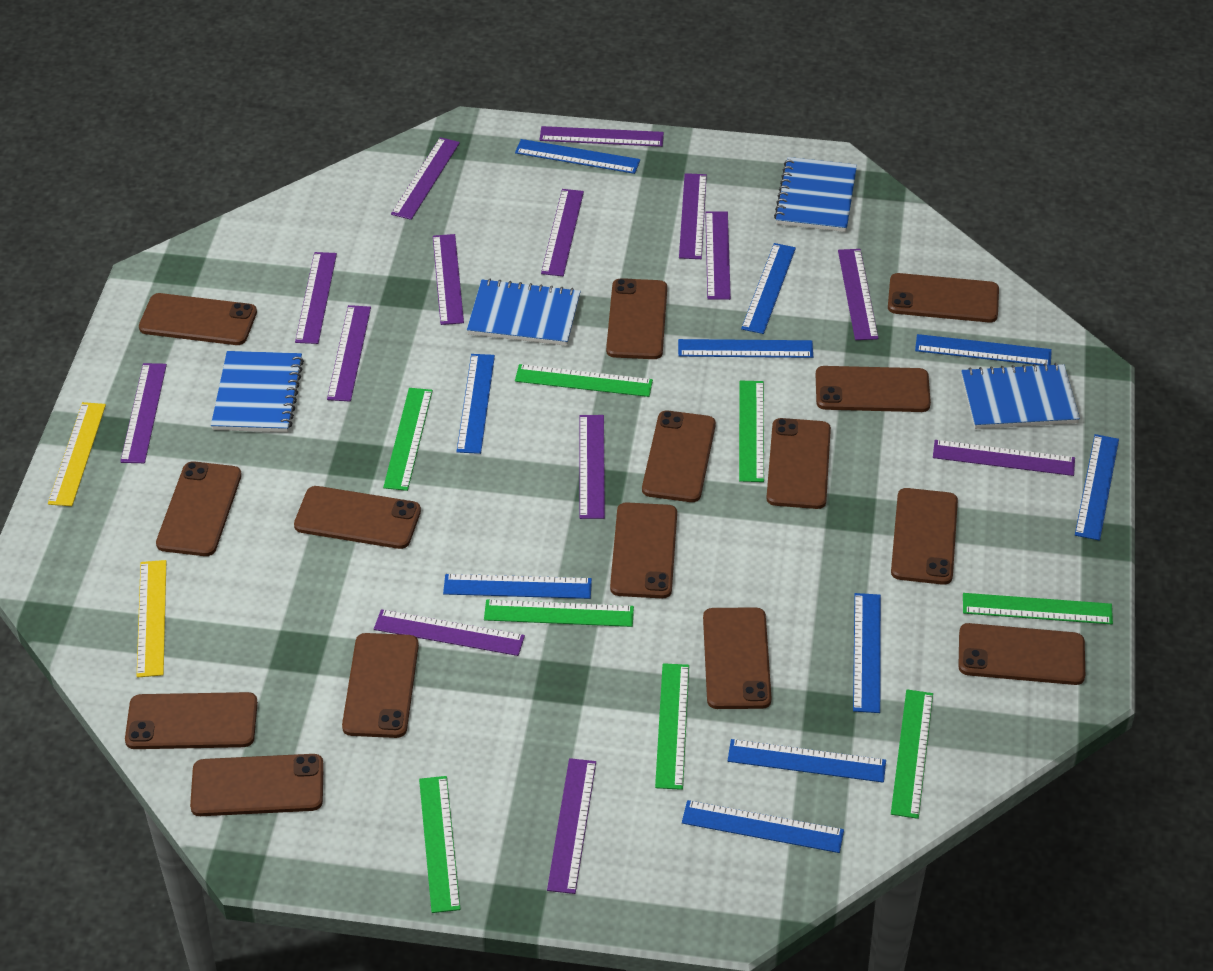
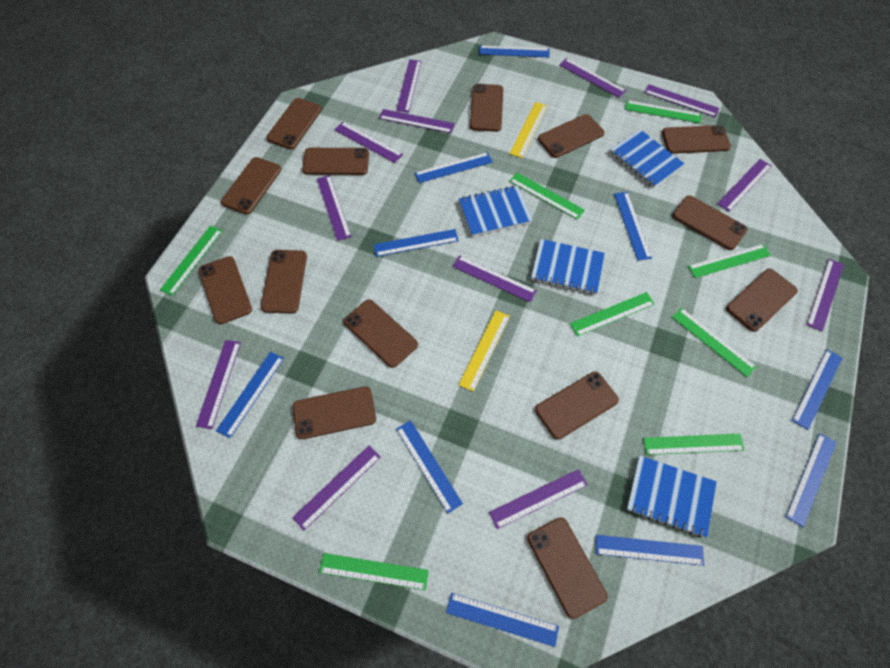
brown phone: 15 -> 14
purple ruler: 14 -> 12

